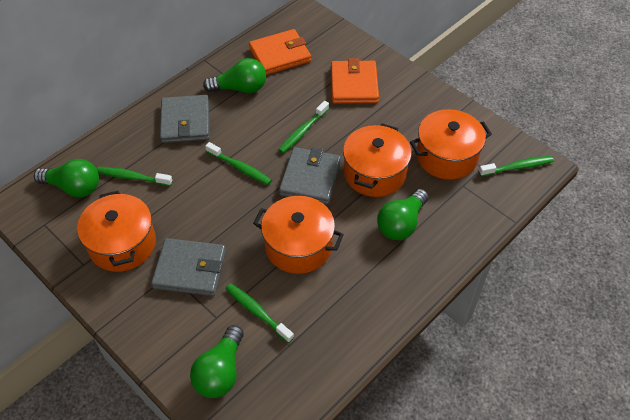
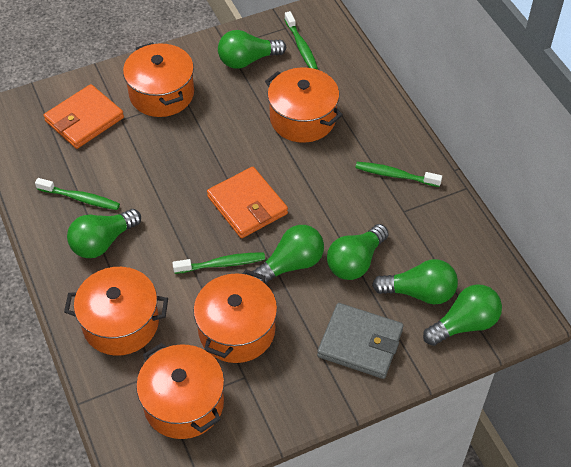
green light bulb: 4 -> 6
green toothbrush: 5 -> 4
grey wallet: 3 -> 1
orange pot: 4 -> 5

